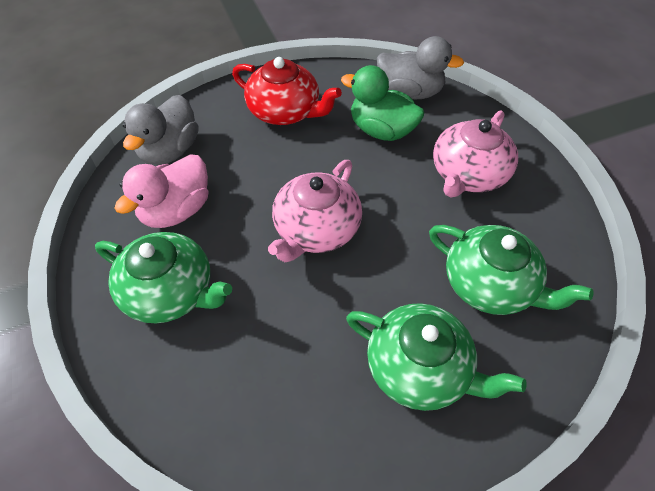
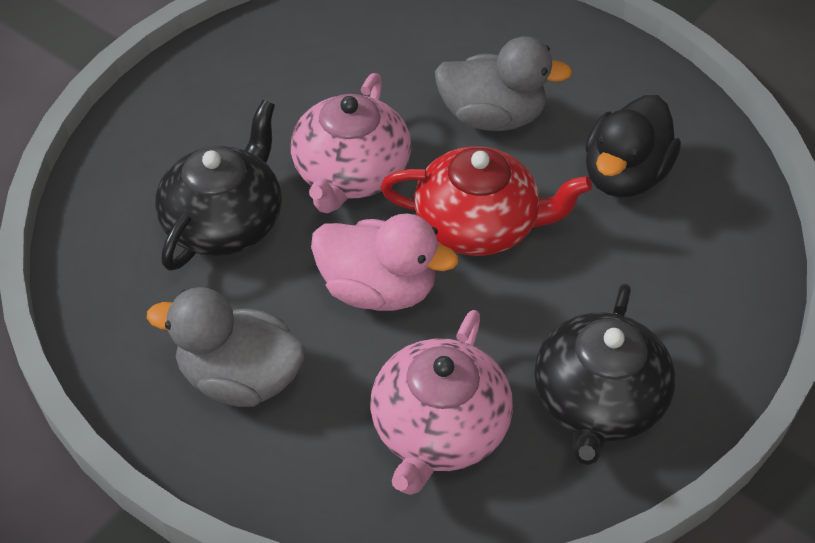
black duck: 0 -> 1
black teapot: 0 -> 2
green duck: 1 -> 0
green teapot: 3 -> 0

